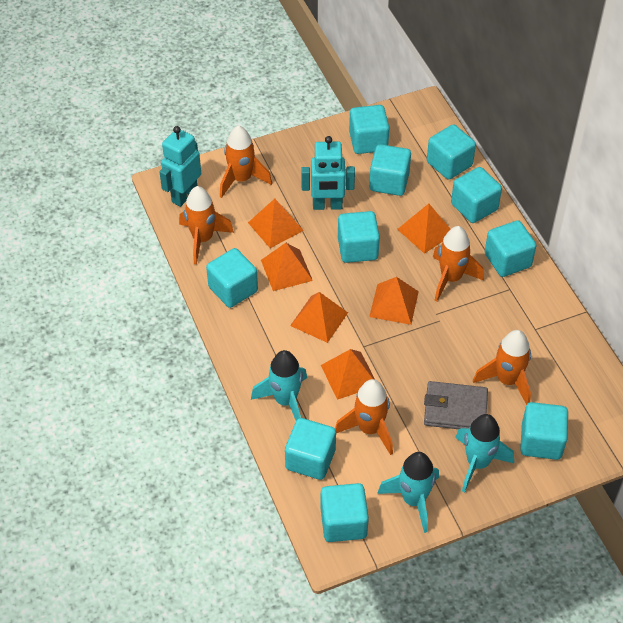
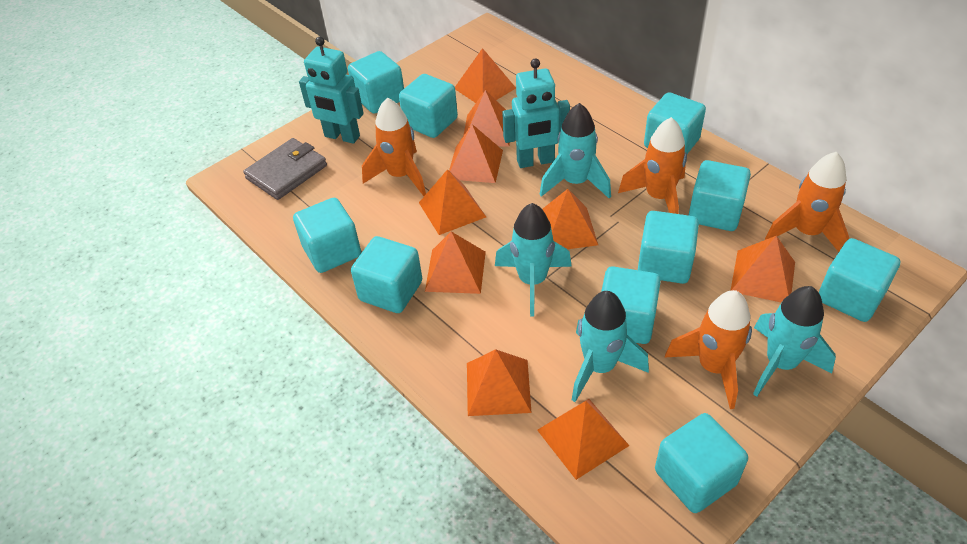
orange pyramid: 6 -> 9
orange rocket: 5 -> 4
turquoise rocket: 3 -> 4

